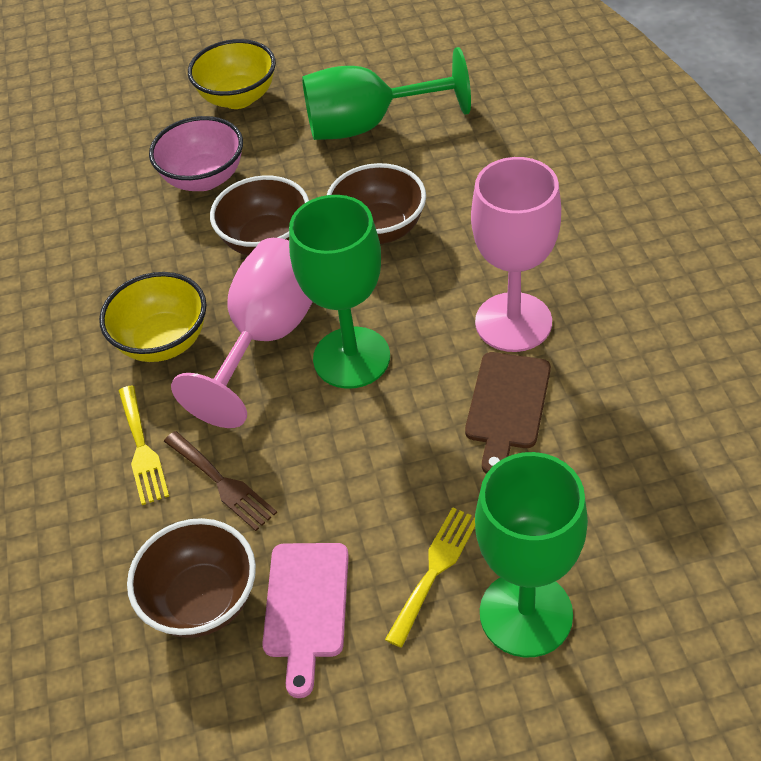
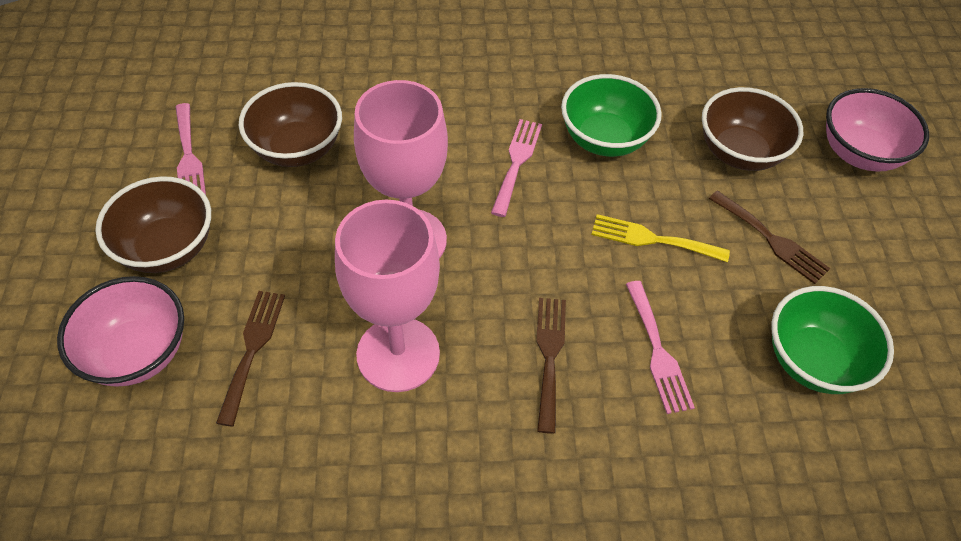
brown cutting board: 1 -> 0
brown fork: 1 -> 3
green bowl: 0 -> 2
green goblet: 3 -> 0
pink bowl: 1 -> 2
pink cutting board: 1 -> 0
pink fork: 0 -> 3
yellow bowl: 2 -> 0
yellow fork: 2 -> 1

